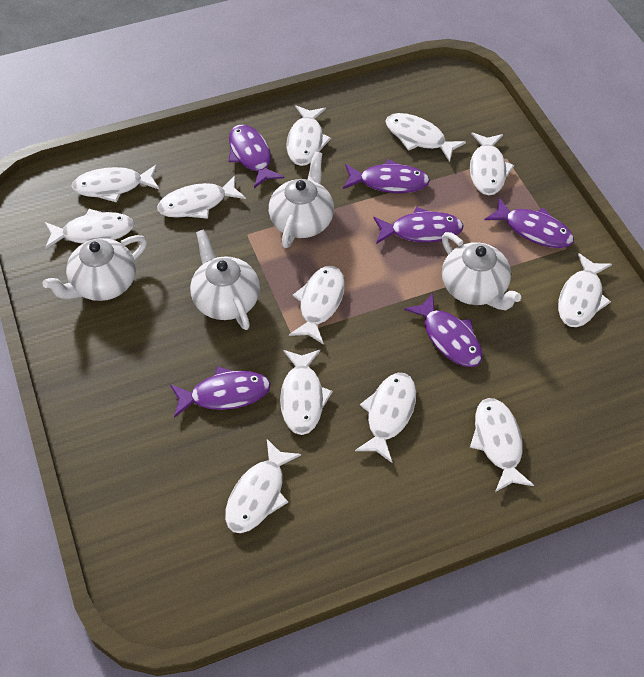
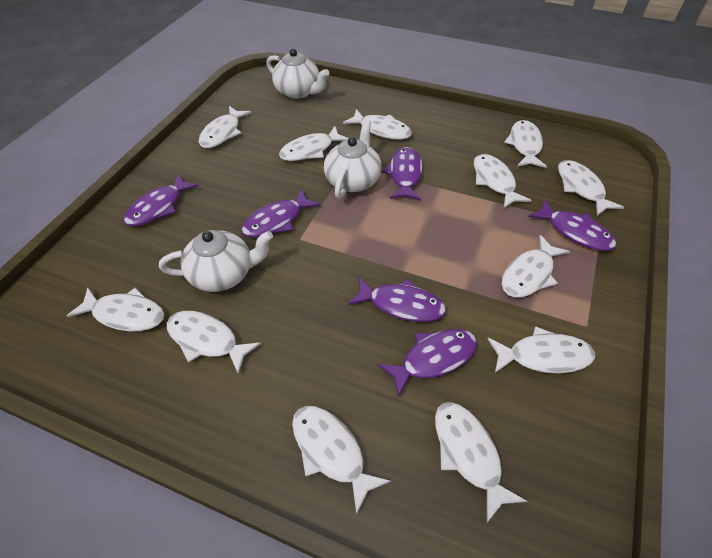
white teapot: 4 -> 3

